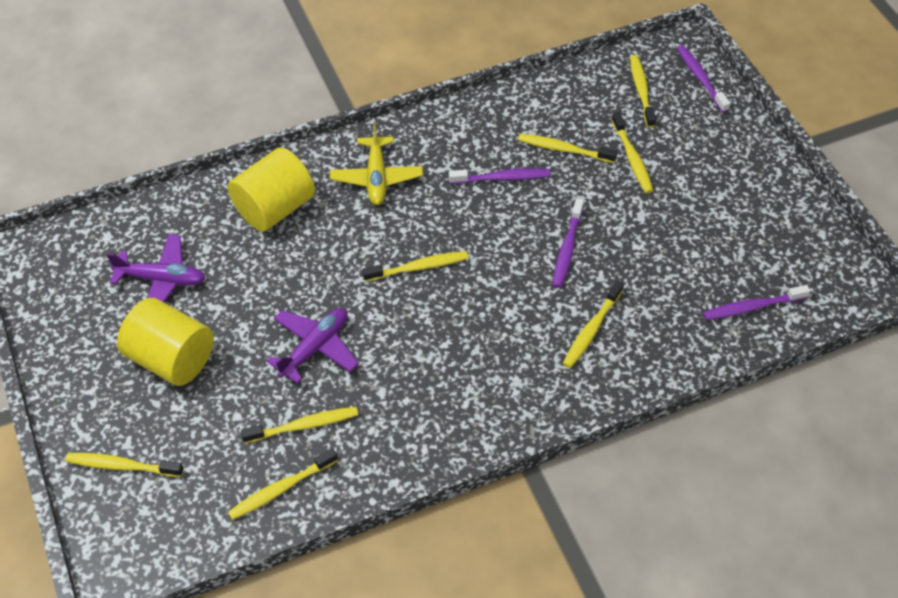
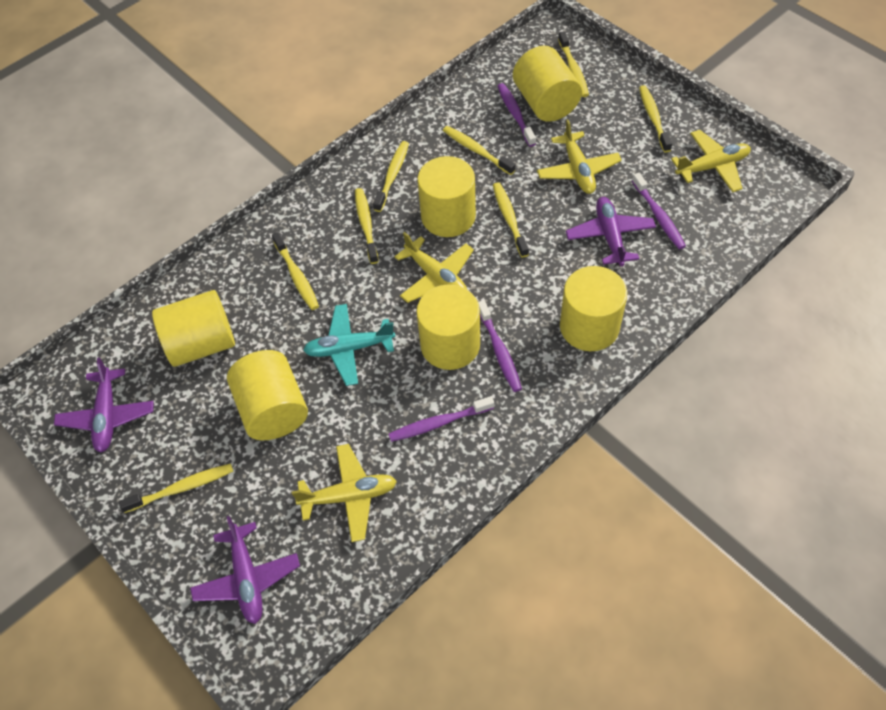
purple plane: 2 -> 3
turquoise plane: 0 -> 1
yellow cylinder: 2 -> 6
yellow plane: 1 -> 4

